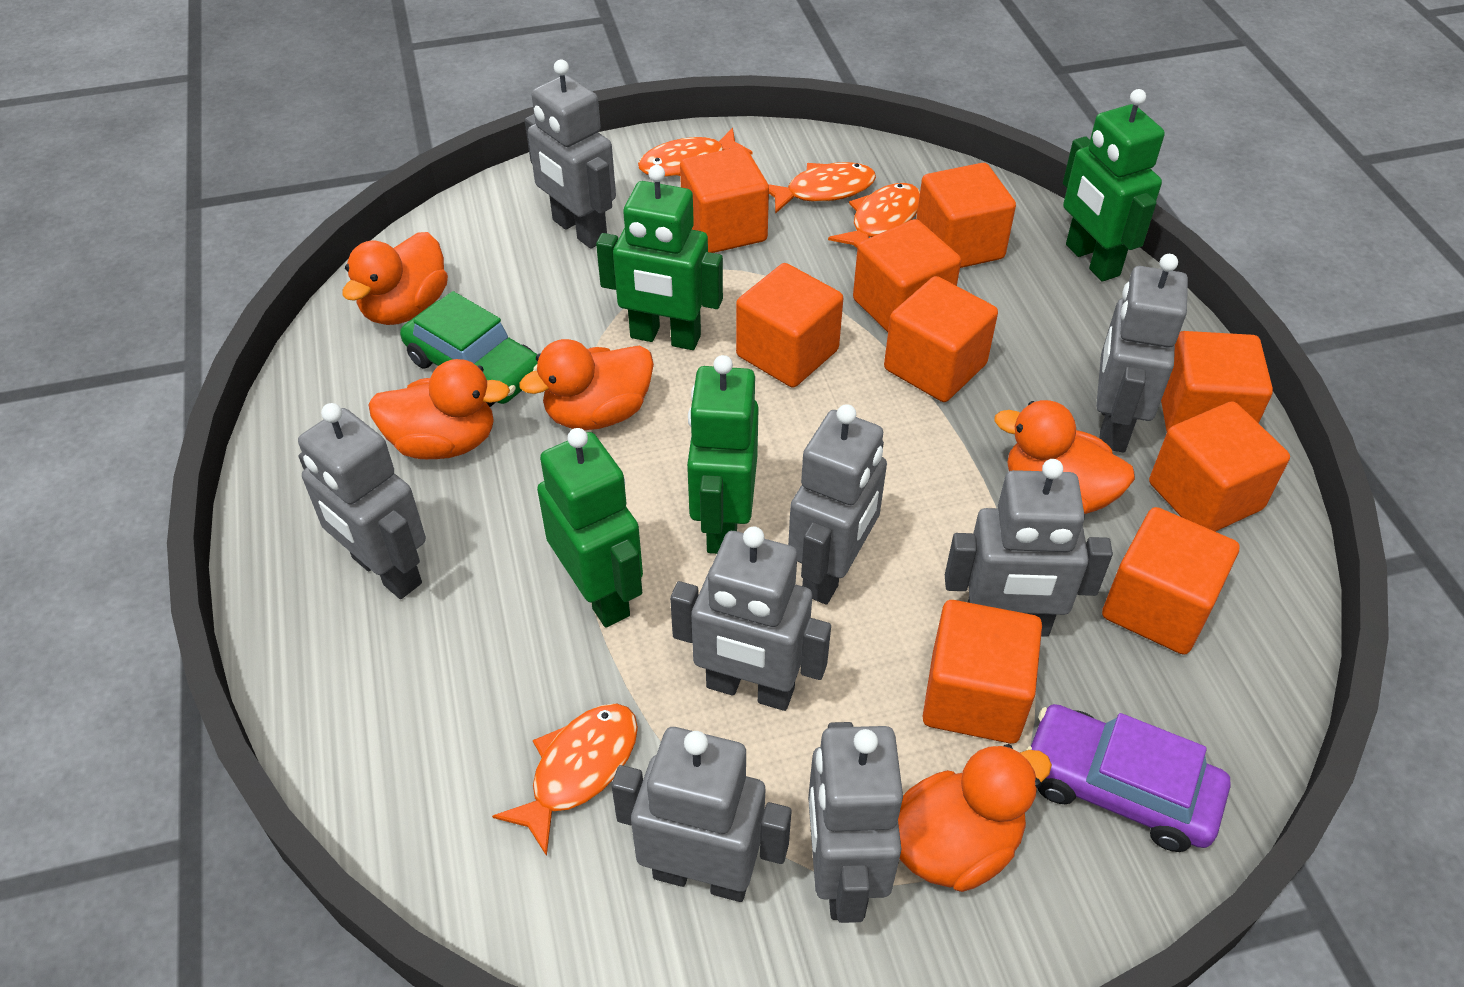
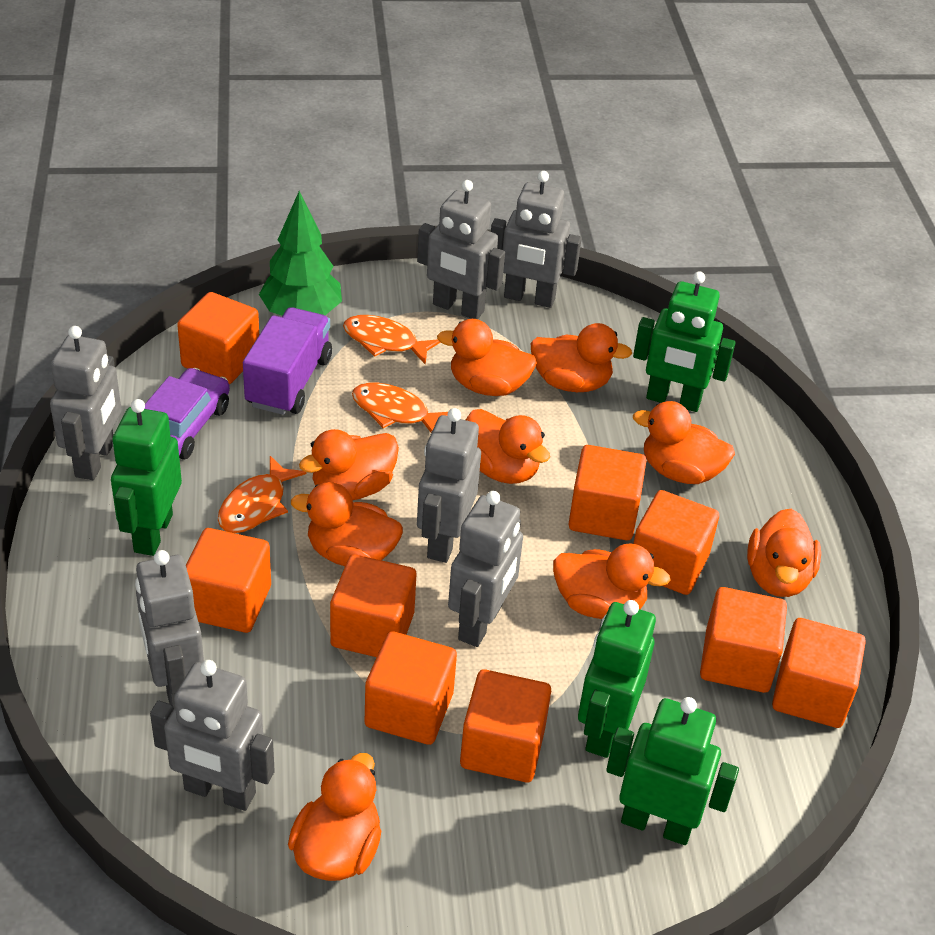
green car: 1 -> 0
green tree: 0 -> 1
grey robot: 8 -> 7
orange duck: 5 -> 9
orange fish: 4 -> 3
purple truck: 0 -> 1

